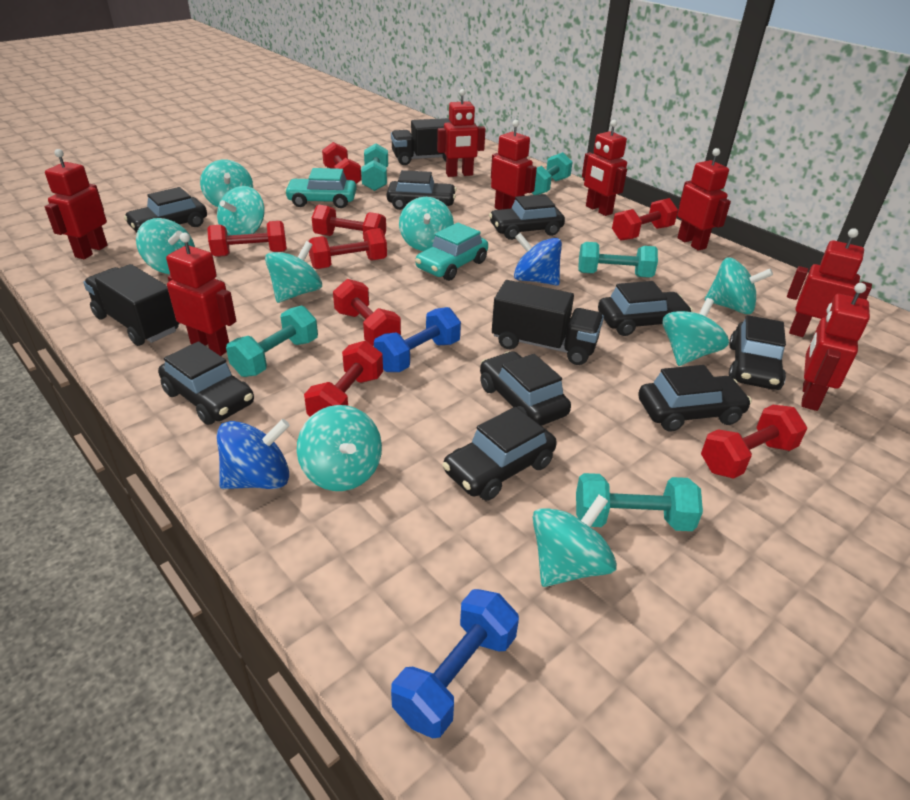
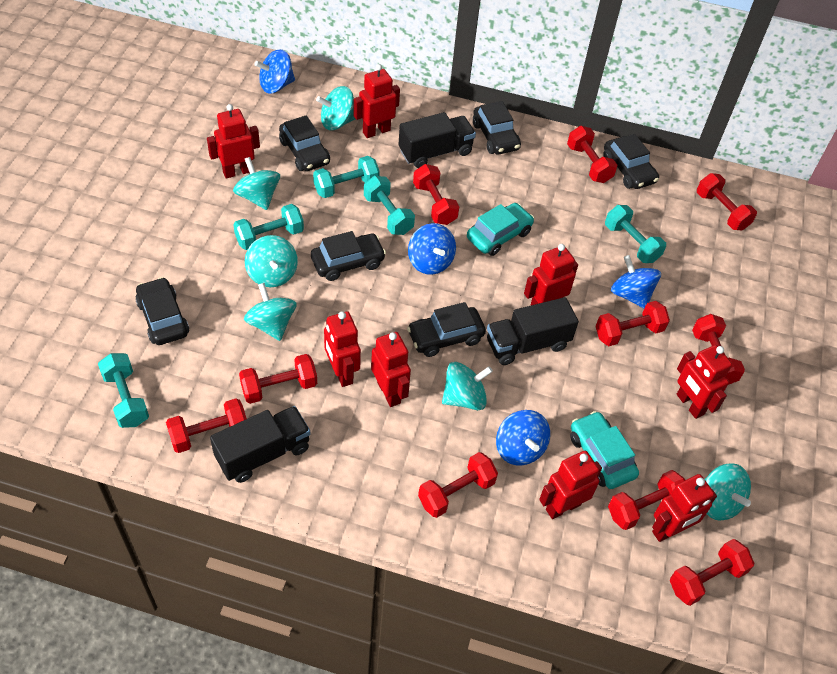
black car: 9 -> 6
blue dumbbell: 2 -> 0
blue spinning top: 2 -> 4
red dumbbell: 8 -> 10
turquoise spinning top: 9 -> 6

